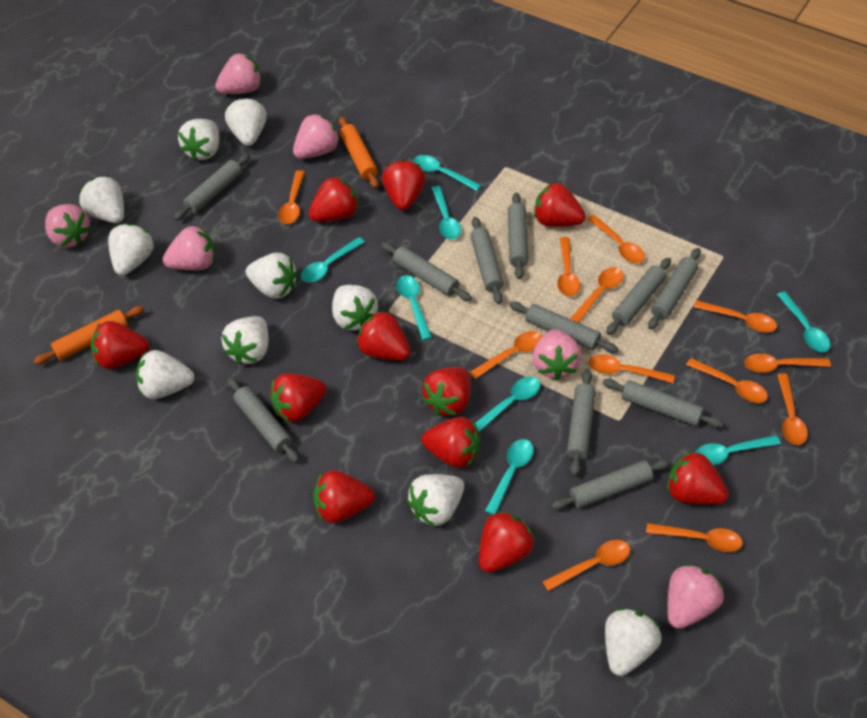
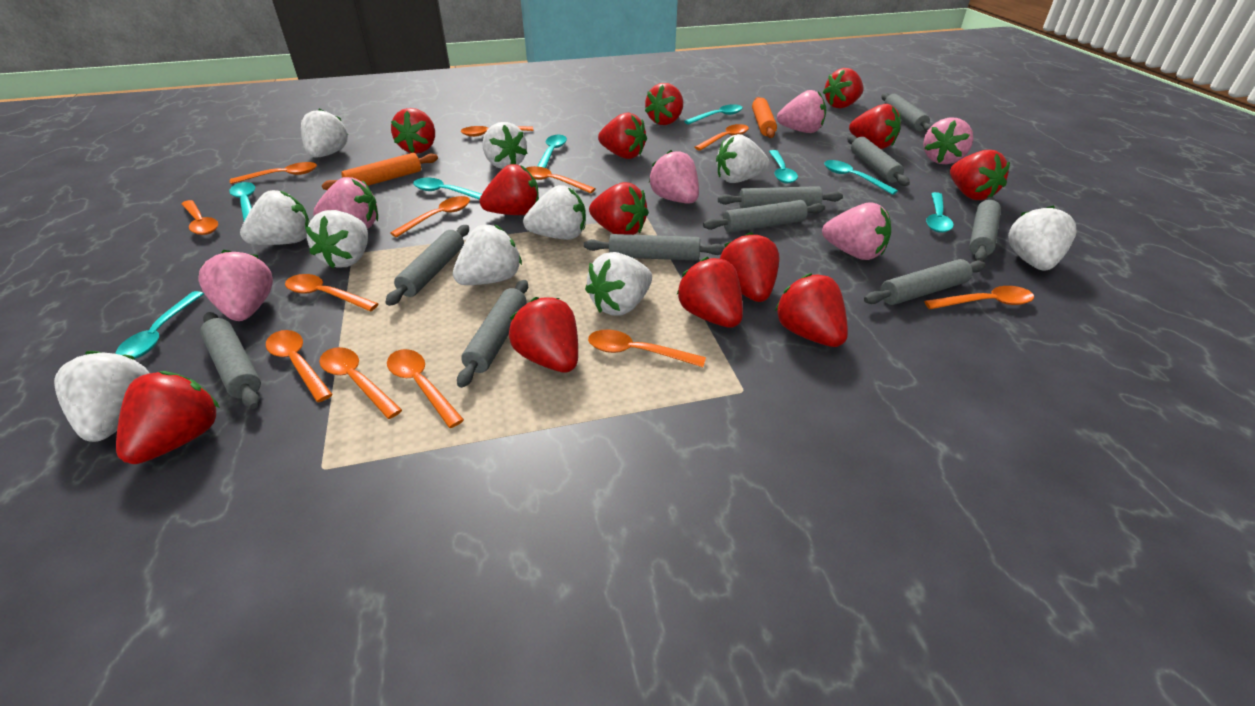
grey rolling pin: 11 -> 10
red strawberry: 11 -> 13

